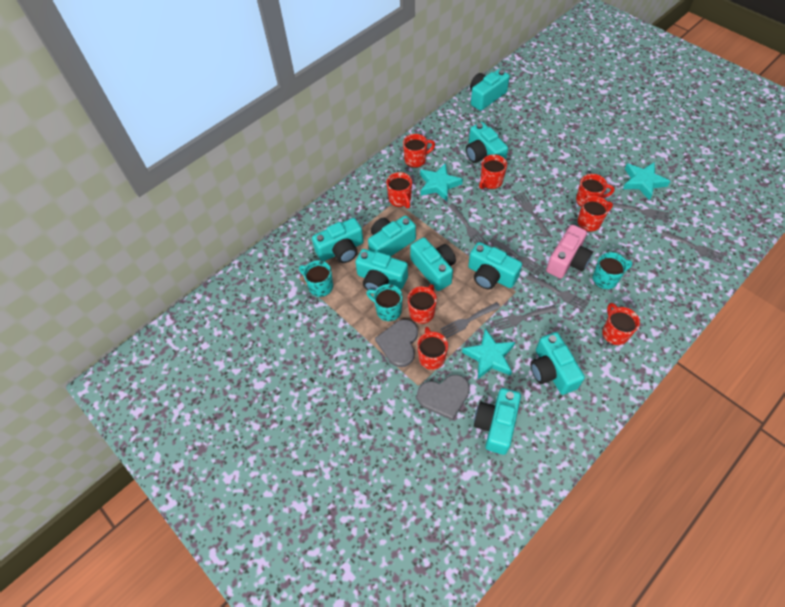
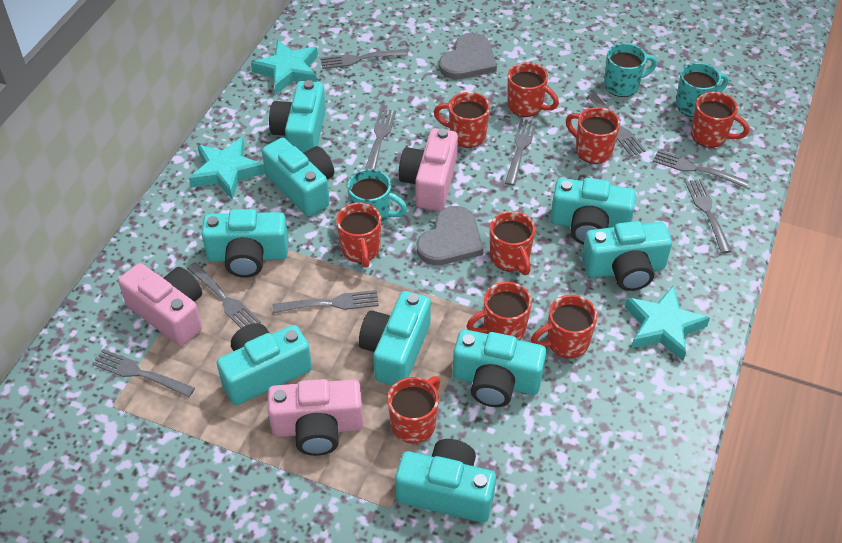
grey fork: 8 -> 9
pink camera: 1 -> 3
red mug: 8 -> 9

